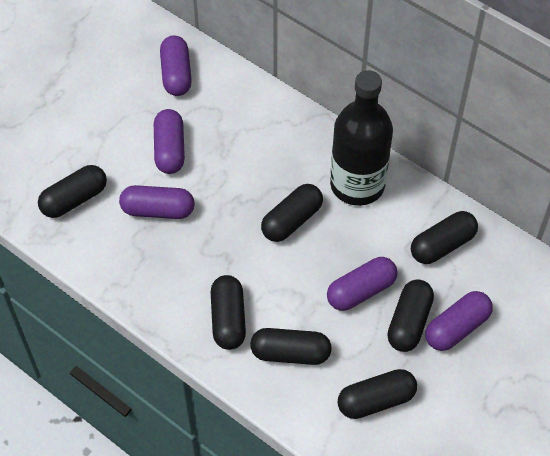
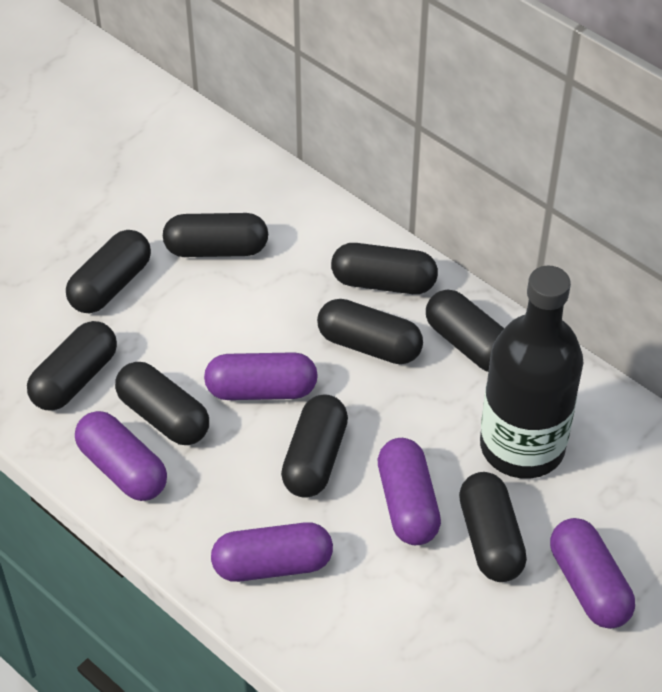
black capsule: 7 -> 9

